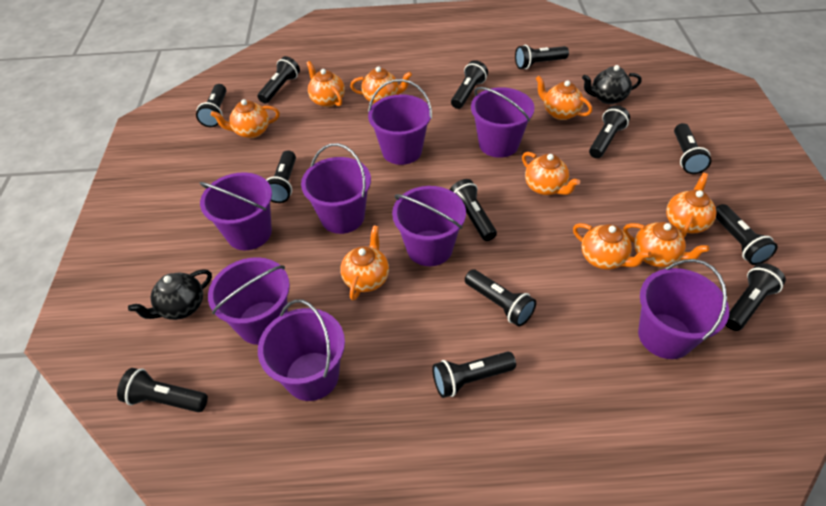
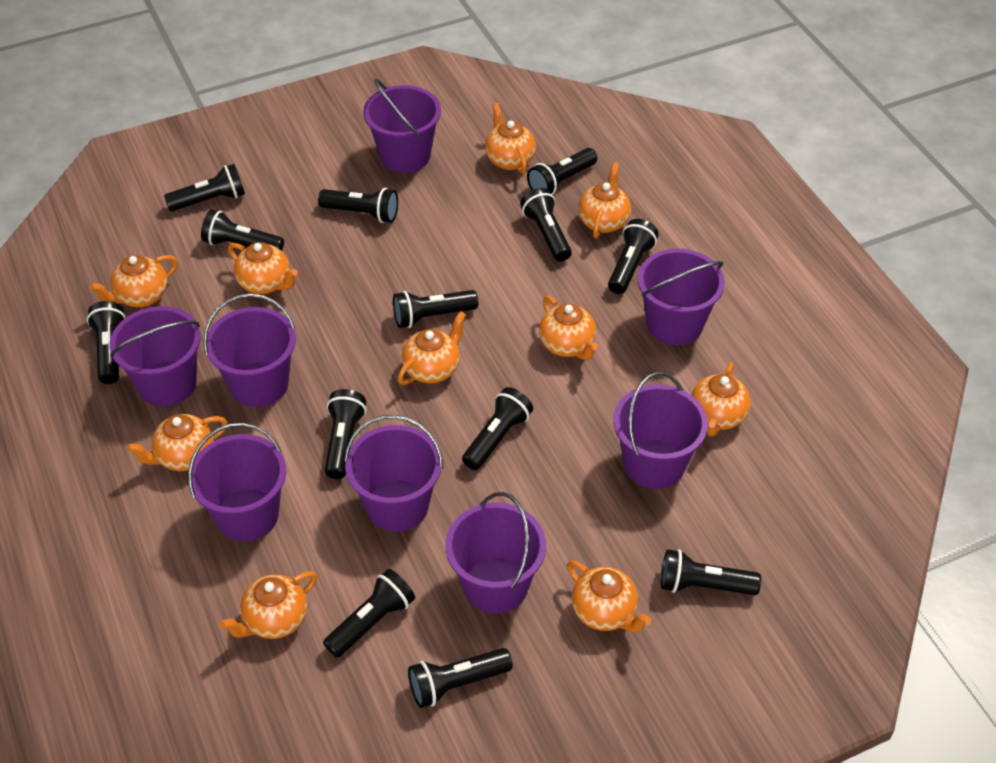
black teapot: 2 -> 0
orange teapot: 9 -> 10

